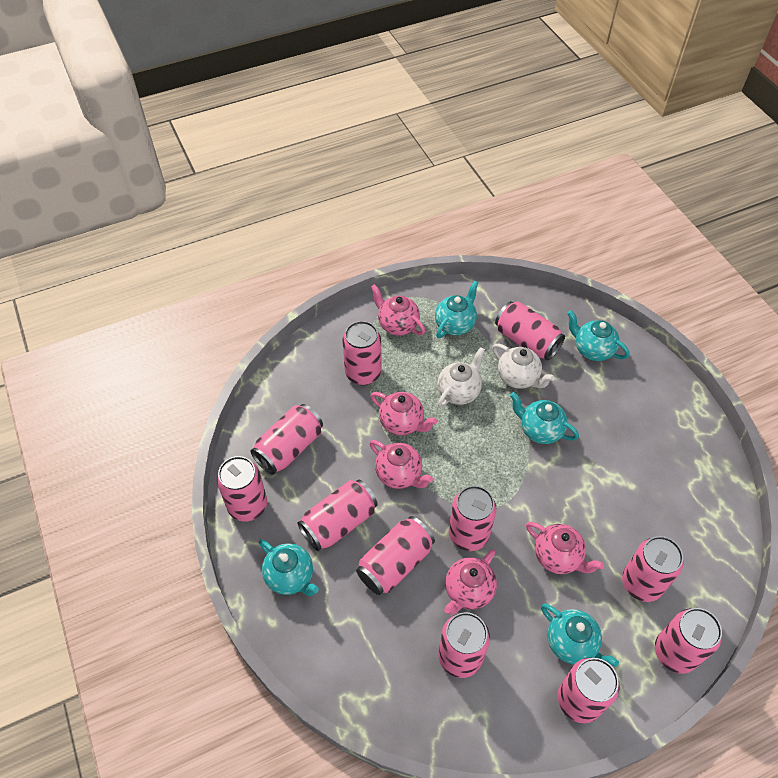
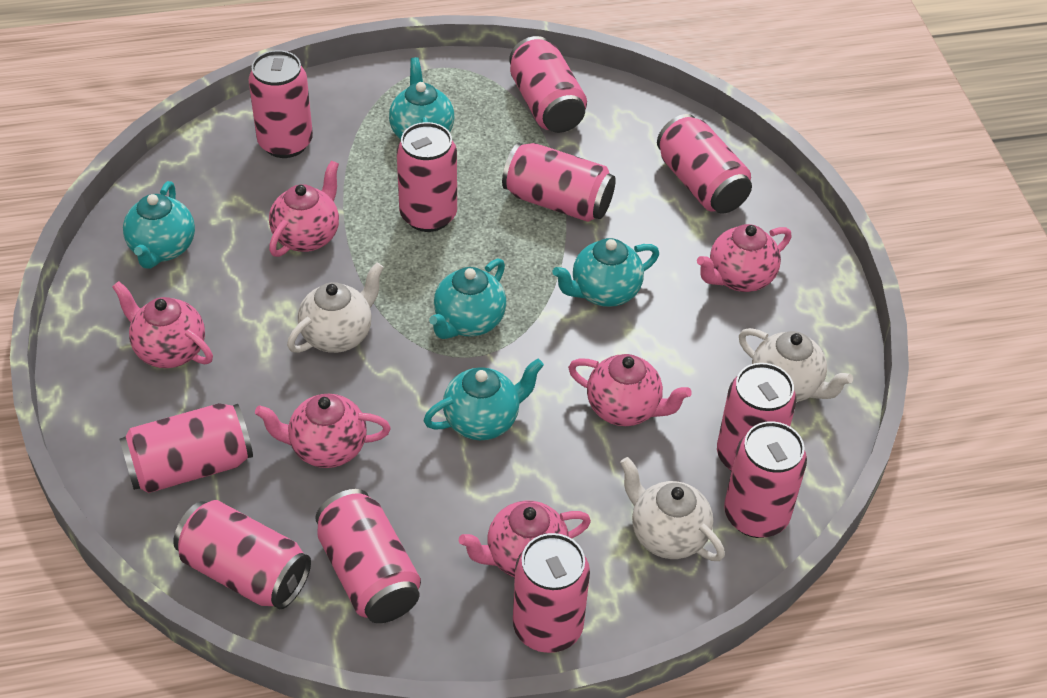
pink teapot: 5 -> 6
white teapot: 2 -> 3

